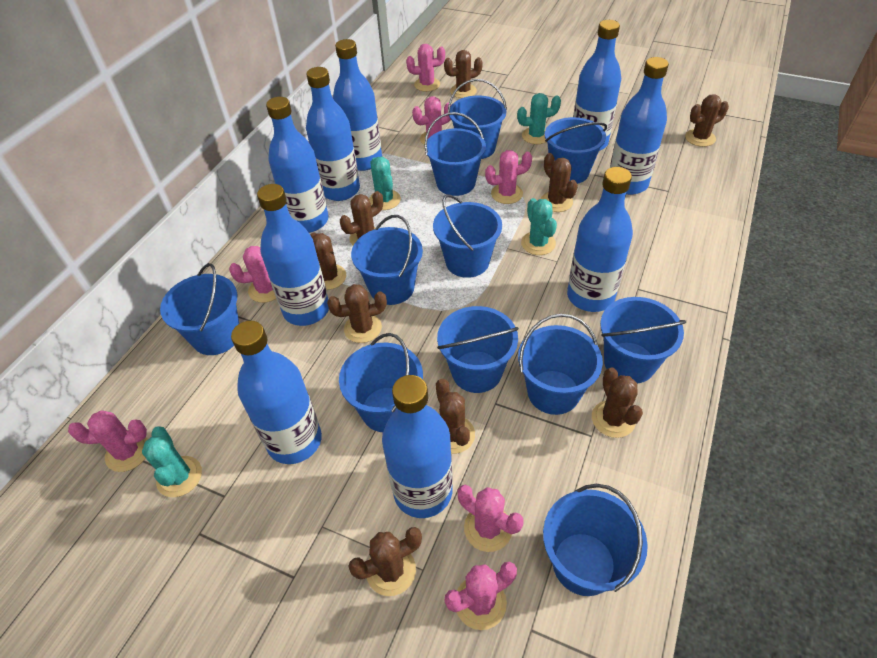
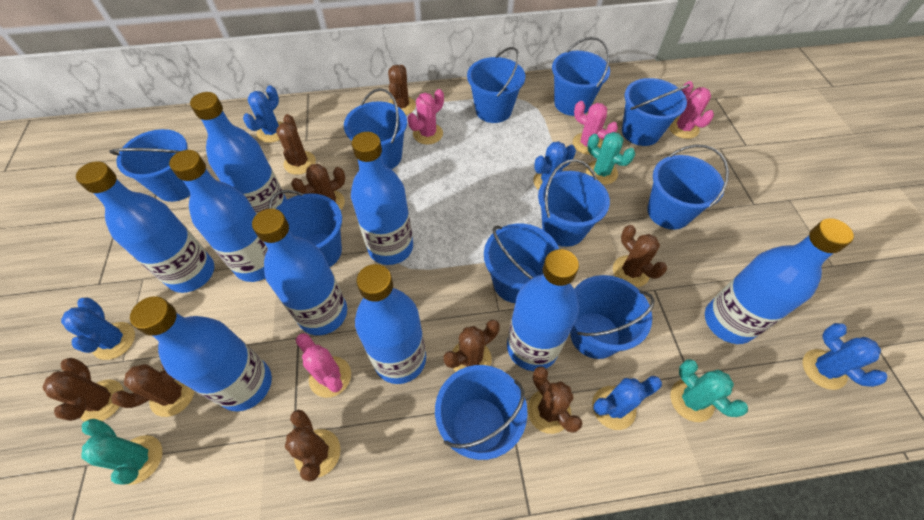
blue cactus: 0 -> 5
pink cactus: 7 -> 4
turquoise cactus: 4 -> 3

